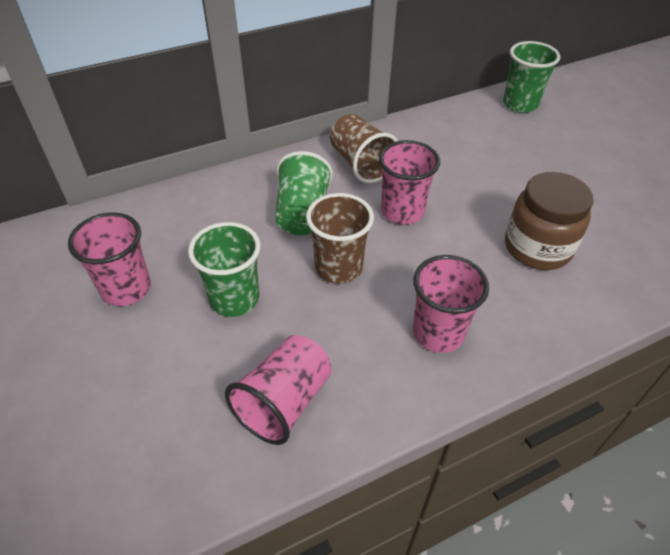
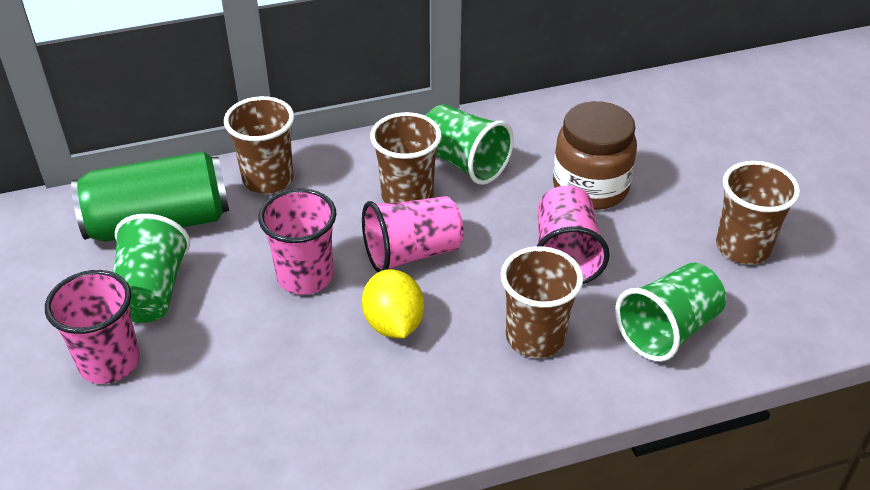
brown cup: 2 -> 4
green can: 0 -> 1
yellow lemon: 0 -> 1

